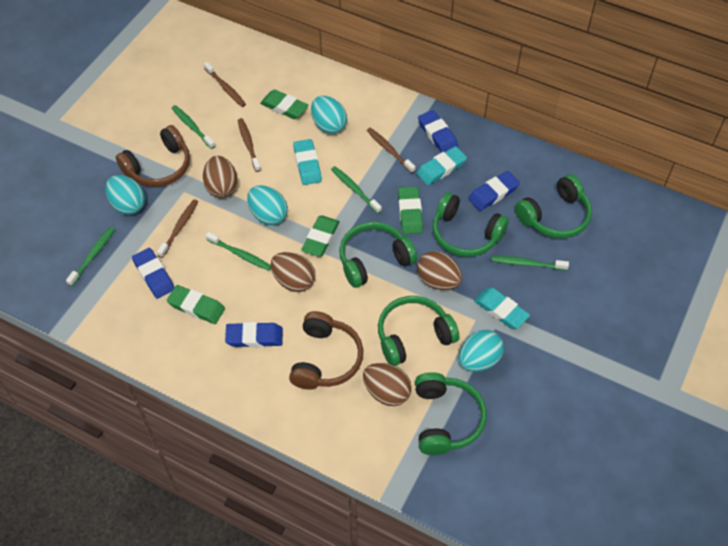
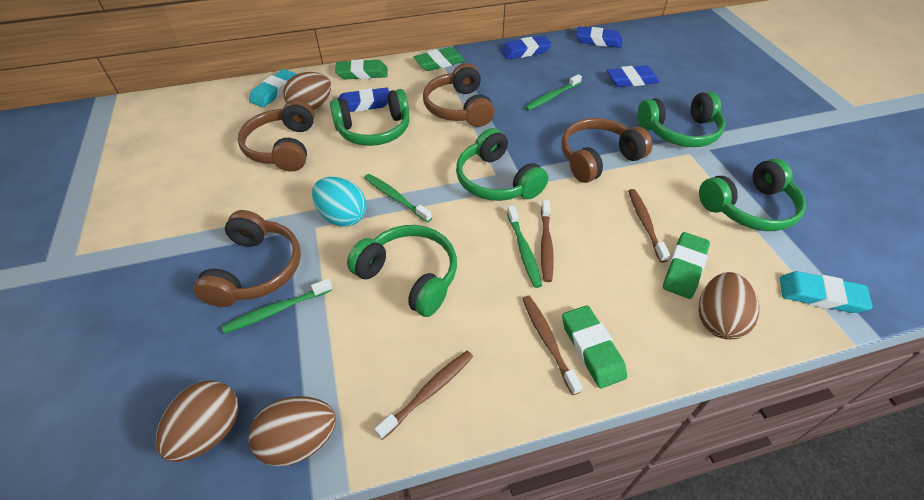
brown headphones: 2 -> 4
green toothbrush: 5 -> 4
turquoise egg: 4 -> 1
turquoise eraser: 3 -> 2

